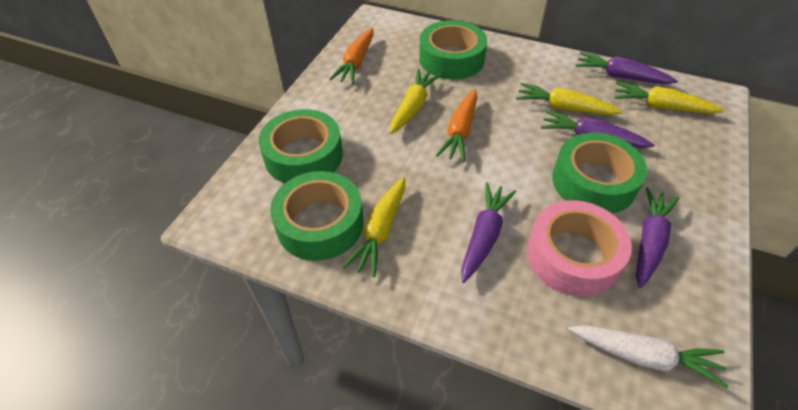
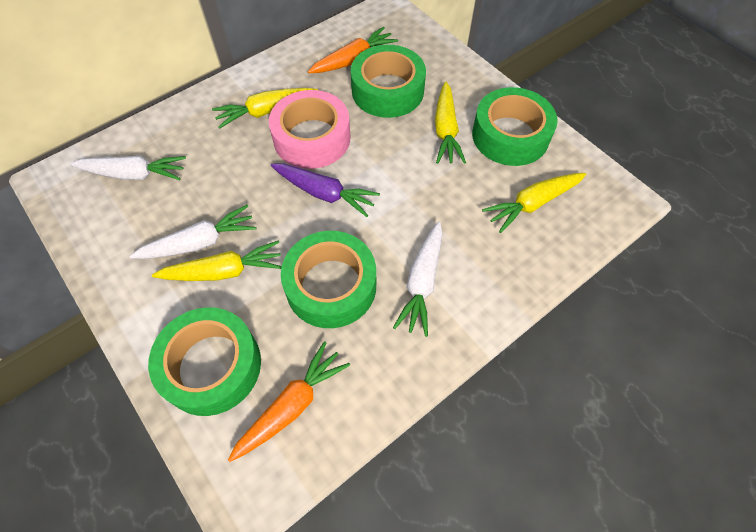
purple carrot: 4 -> 1
white carrot: 1 -> 3

